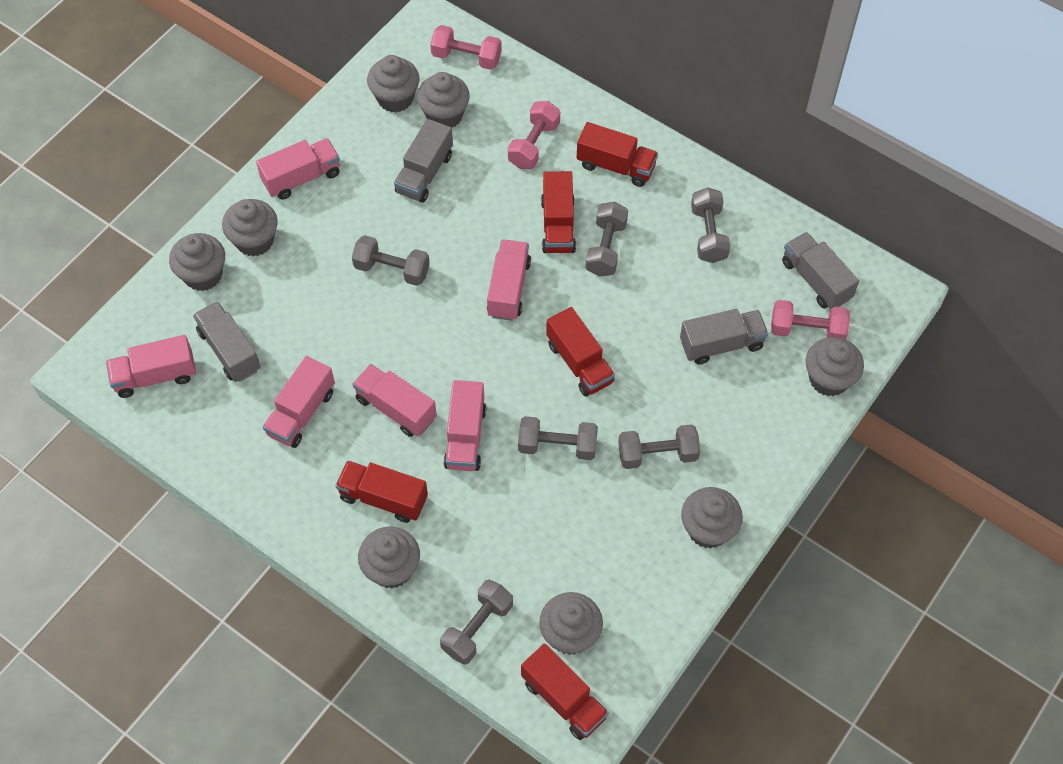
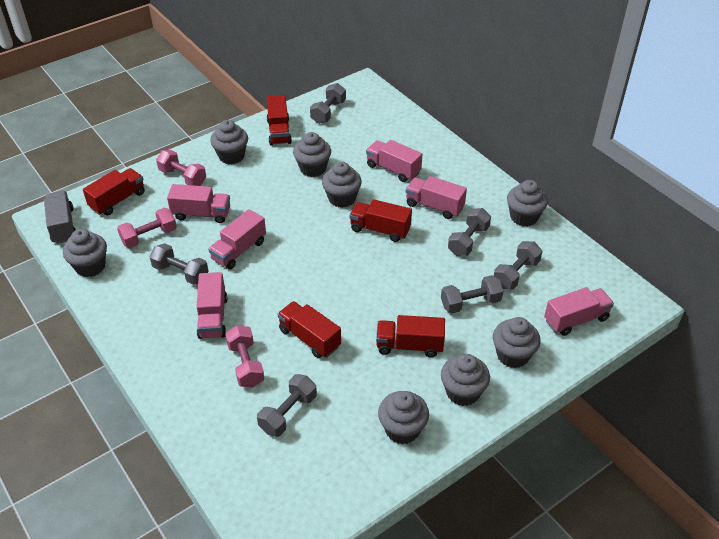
grey truck: 4 -> 1

